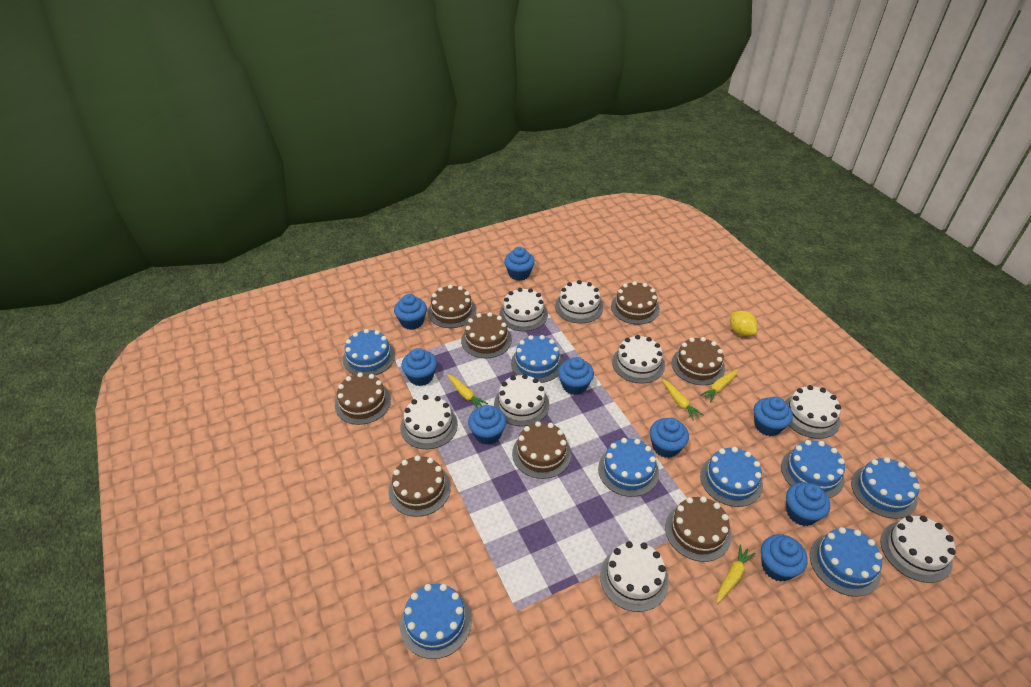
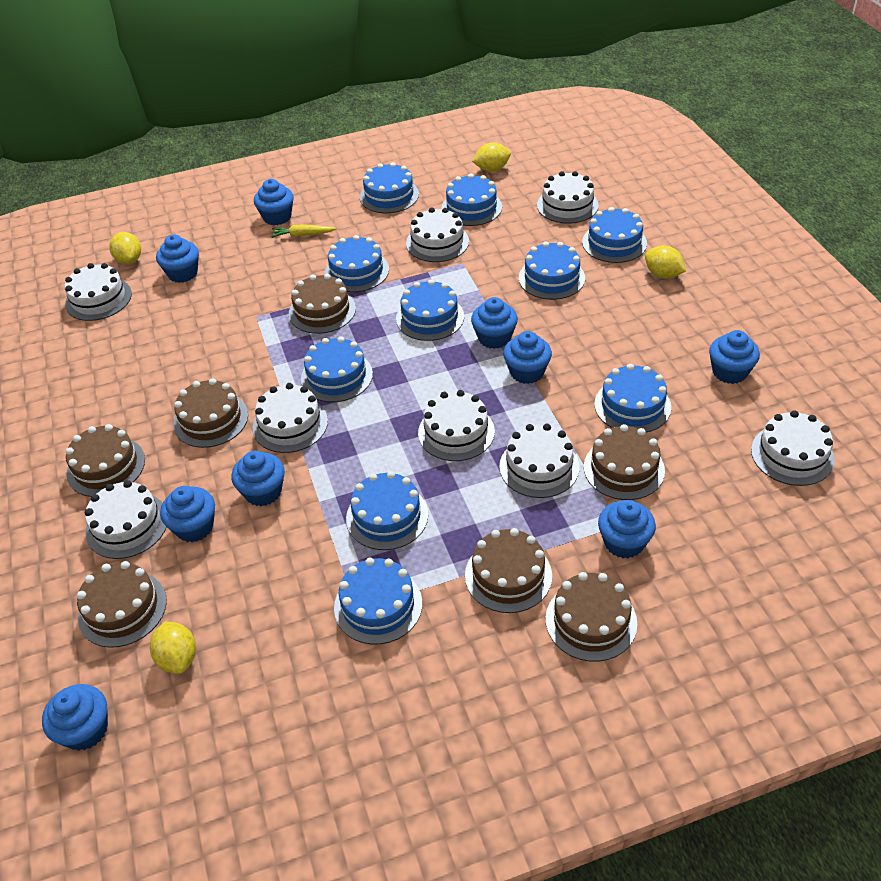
blue cake: 8 -> 10
brown cake: 8 -> 7
yellow carrot: 4 -> 1
yellow lemon: 1 -> 4

